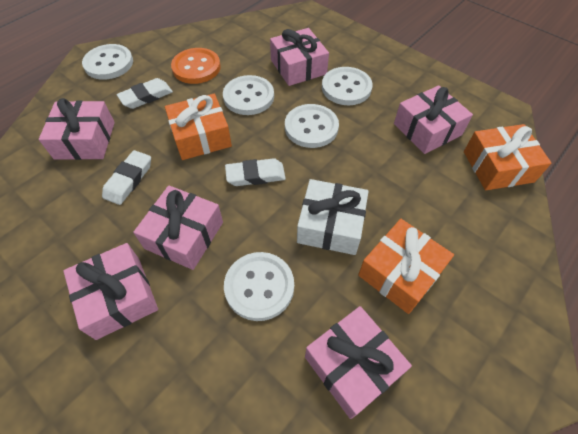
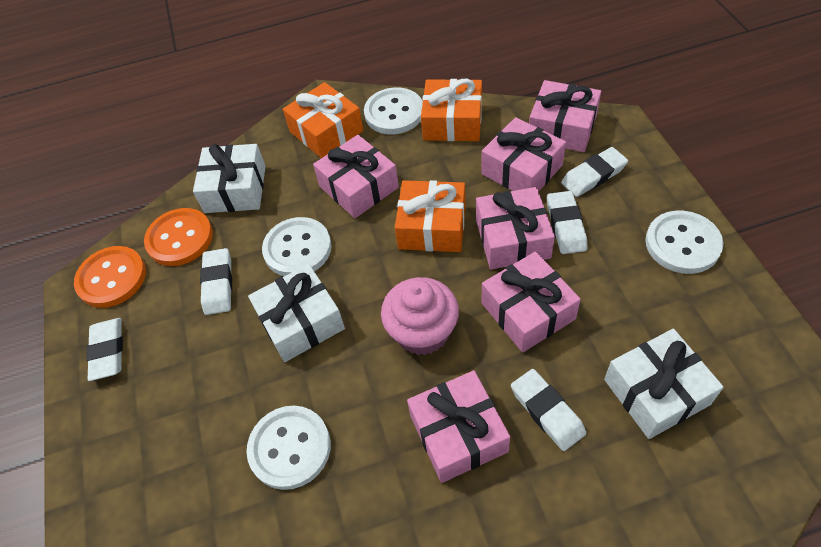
orange button: 1 -> 2
pink cupcake: 0 -> 1
white button: 5 -> 4
white eraser: 3 -> 5
white gift: 1 -> 3

